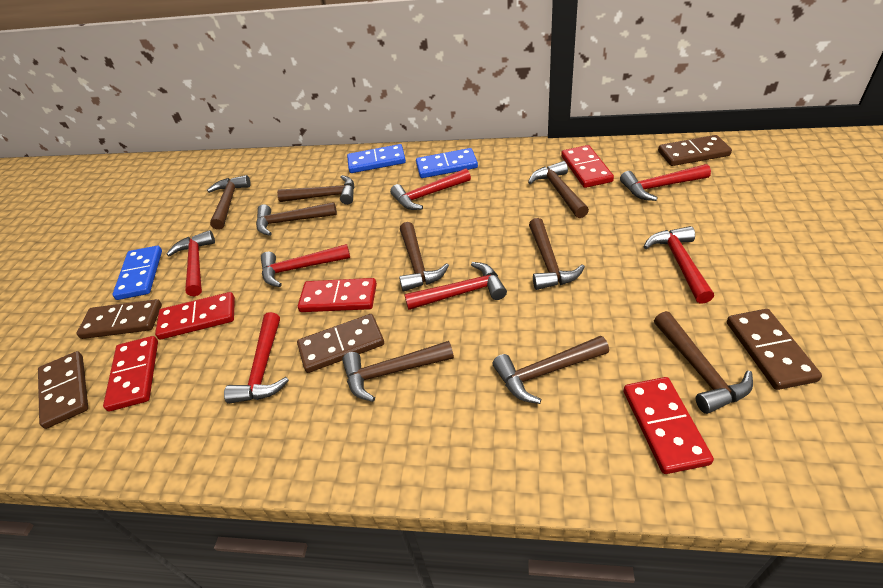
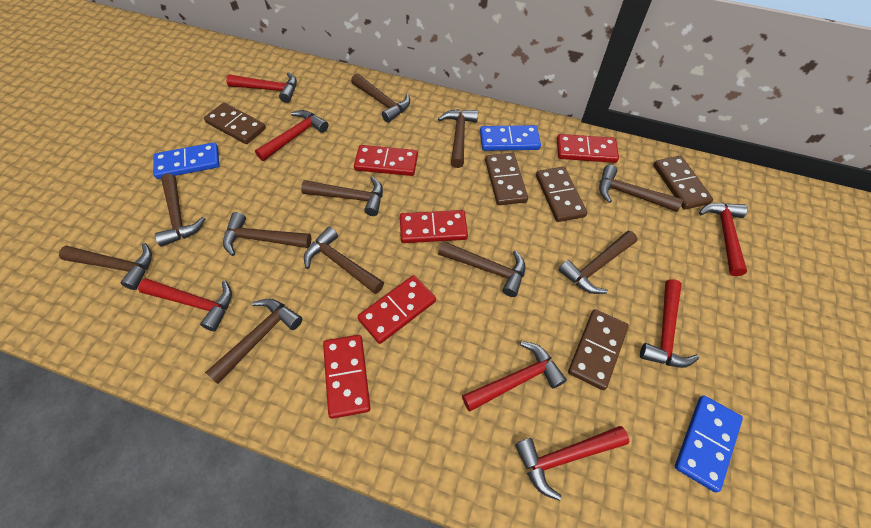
brown hammer: 9 -> 11

